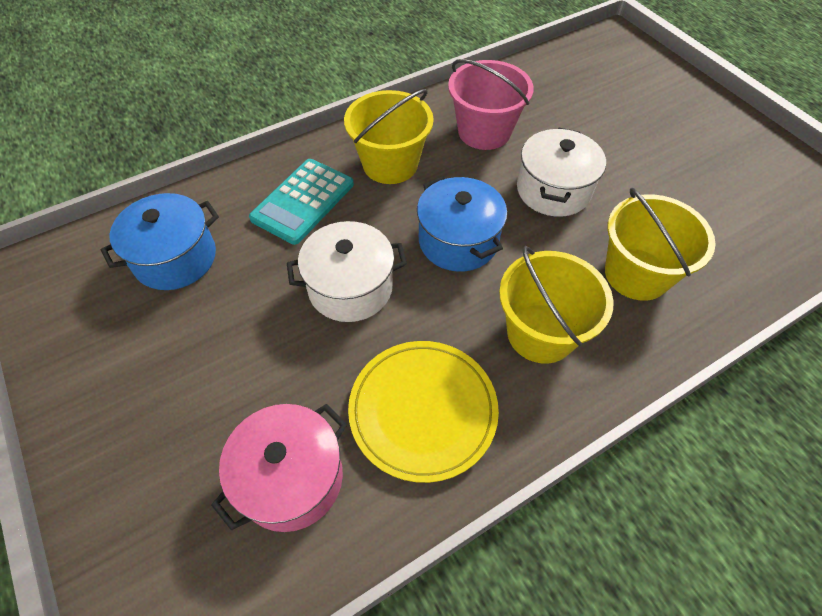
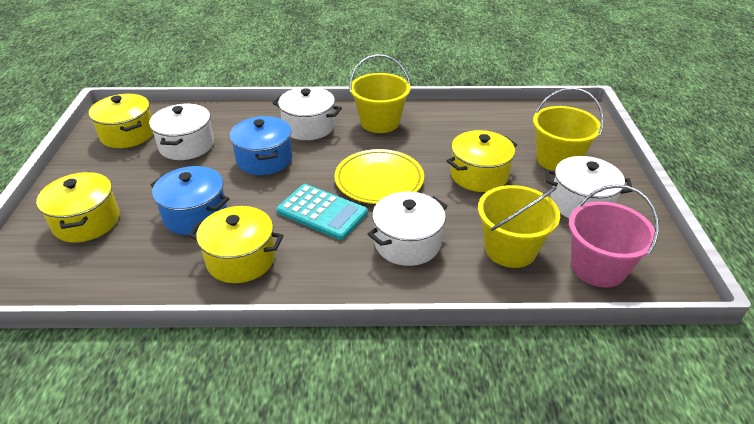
pink pot: 1 -> 0
white pot: 2 -> 4
yellow pot: 0 -> 4

